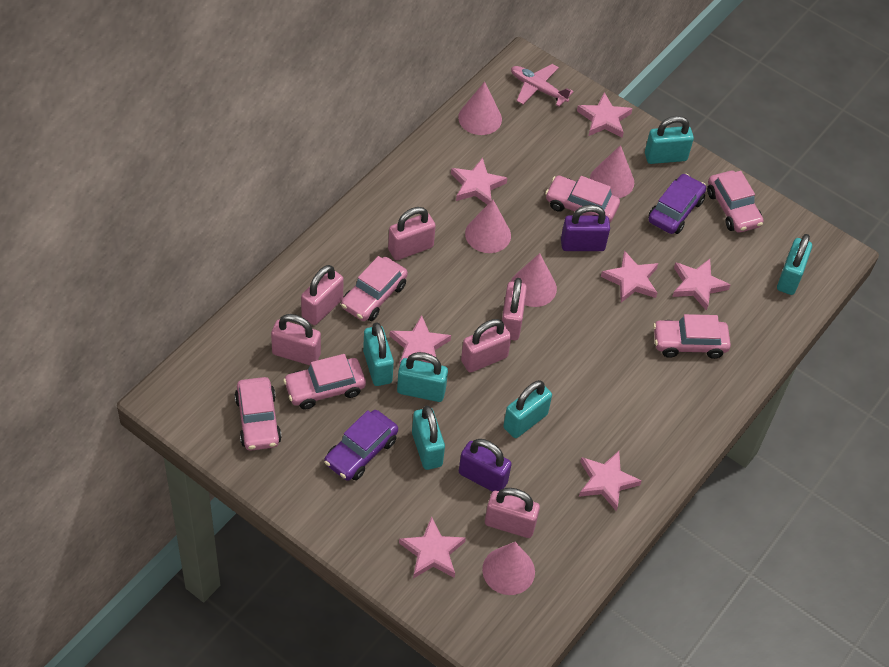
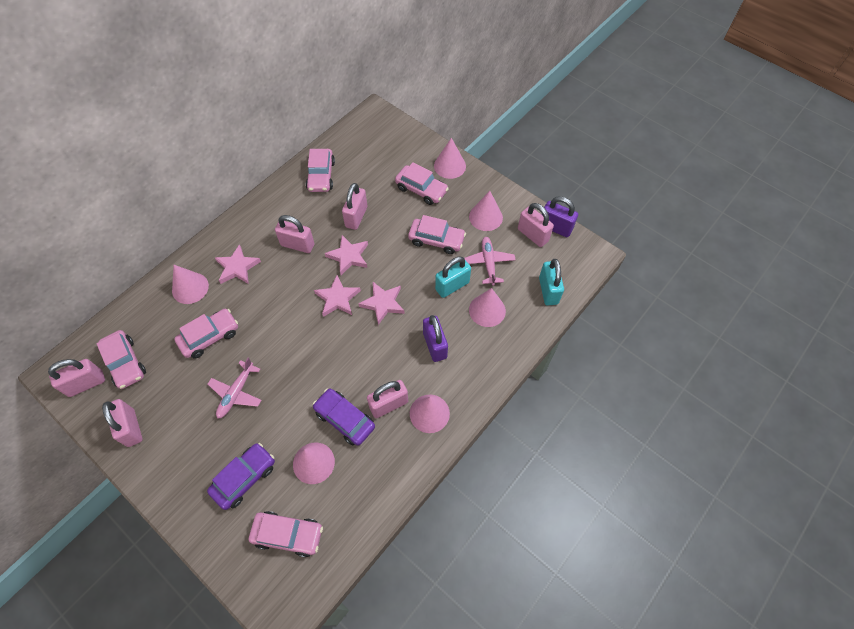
pink cone: 5 -> 6
pink plane: 1 -> 2
pink star: 7 -> 4
turquoise padlock: 6 -> 2

